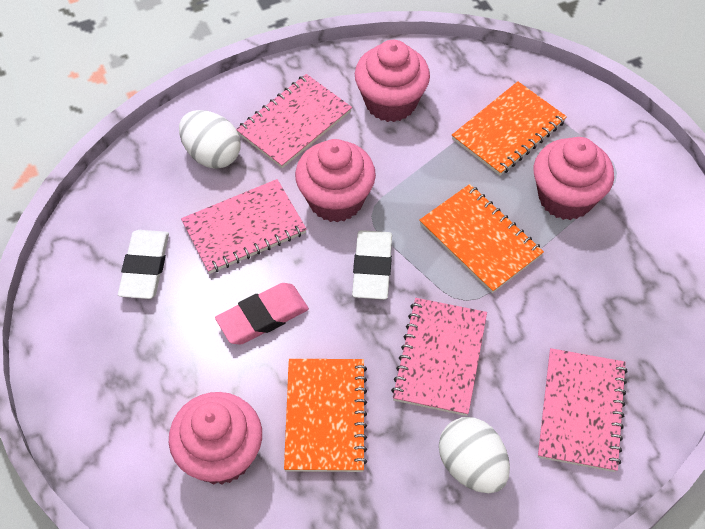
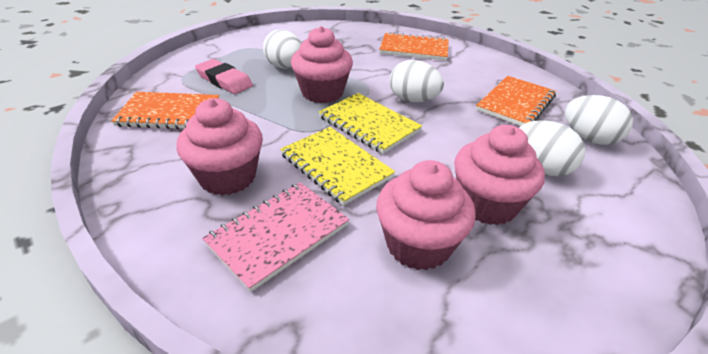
pink notebook: 4 -> 1
white egg: 2 -> 4
white eraser: 2 -> 0
yellow notebook: 0 -> 2

